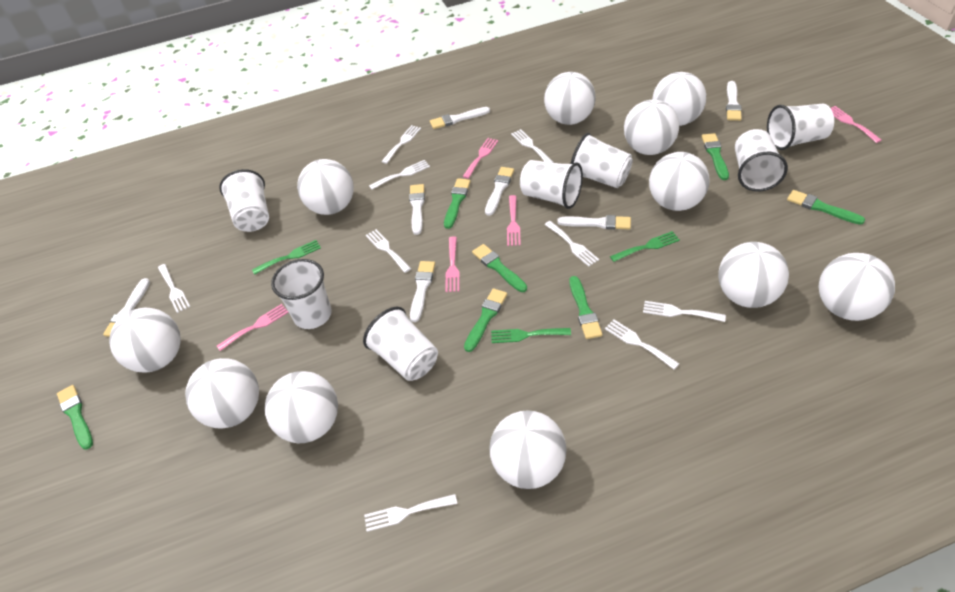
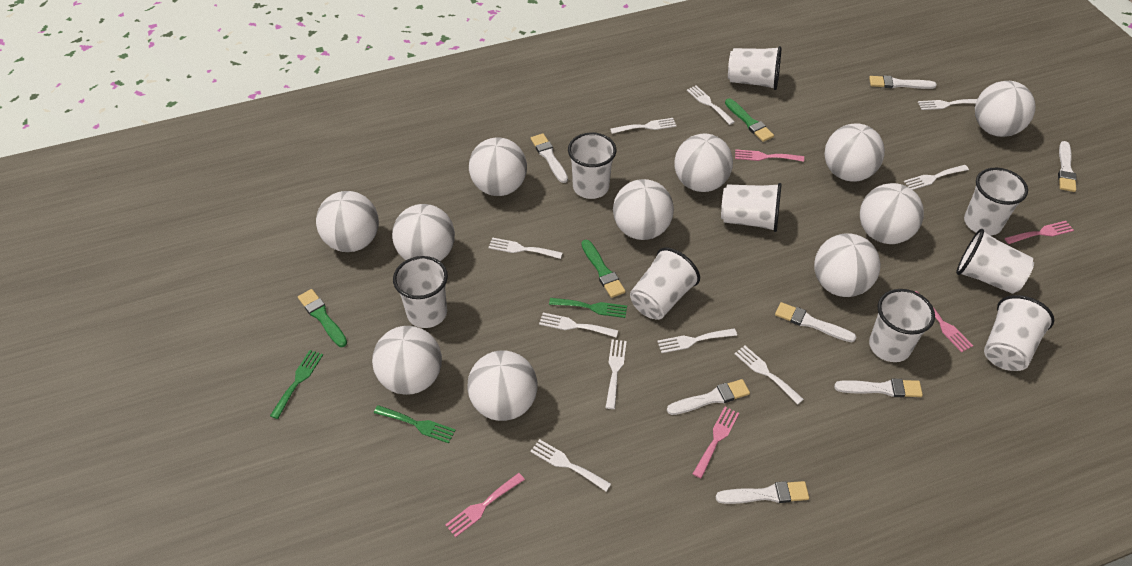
green brush: 7 -> 3
white cup: 7 -> 9
white fork: 9 -> 10

